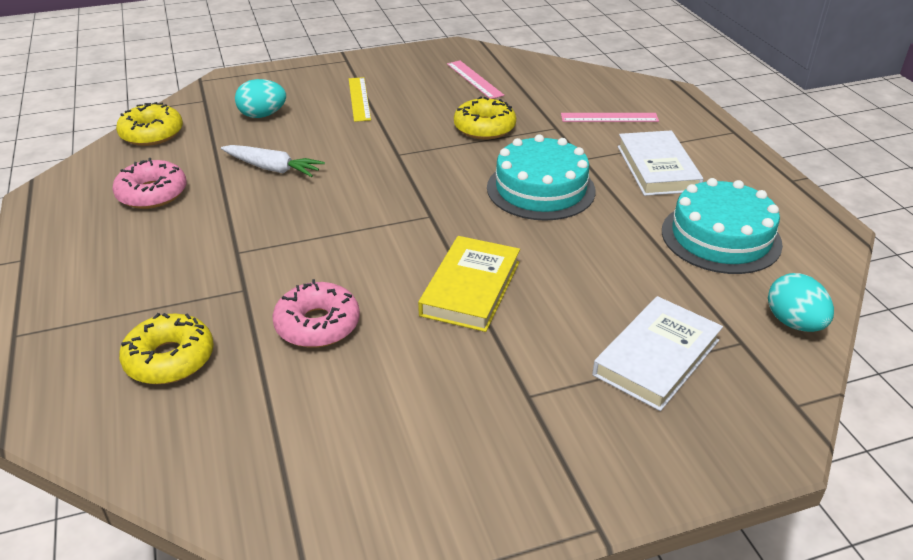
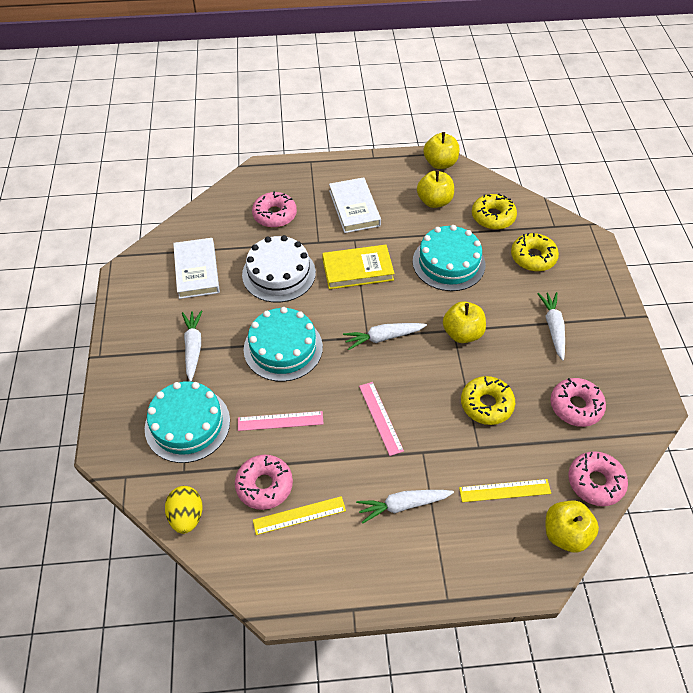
pink donut: 2 -> 4
turquoise cake: 2 -> 3
turquoise egg: 2 -> 0
white cake: 0 -> 1
white carrot: 1 -> 4
yellow apple: 0 -> 4
yellow egg: 0 -> 1
yellow ruler: 1 -> 2

